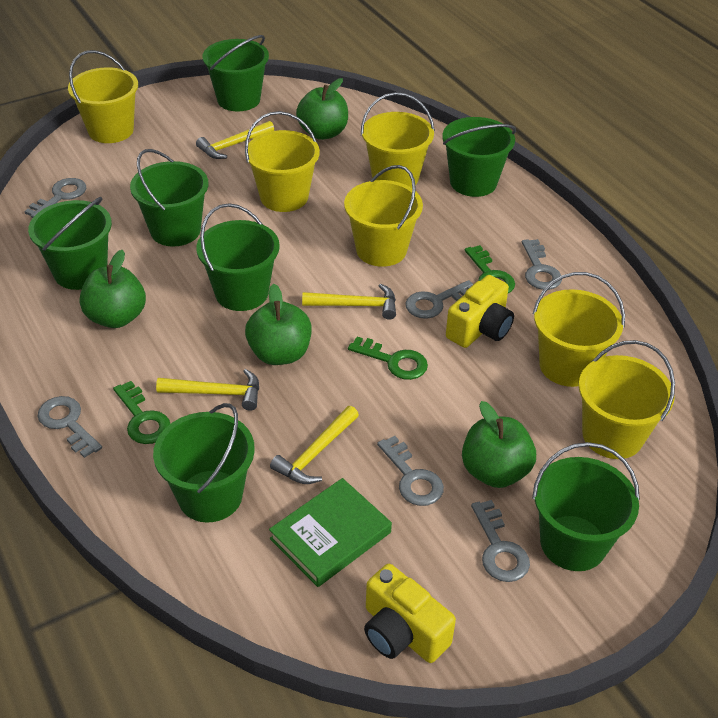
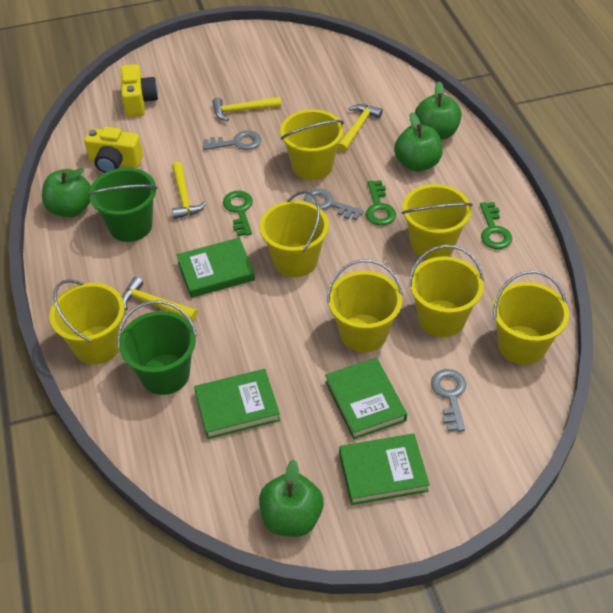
green book: 1 -> 4
green bucket: 7 -> 2
grey key: 6 -> 3
yellow bucket: 6 -> 7

